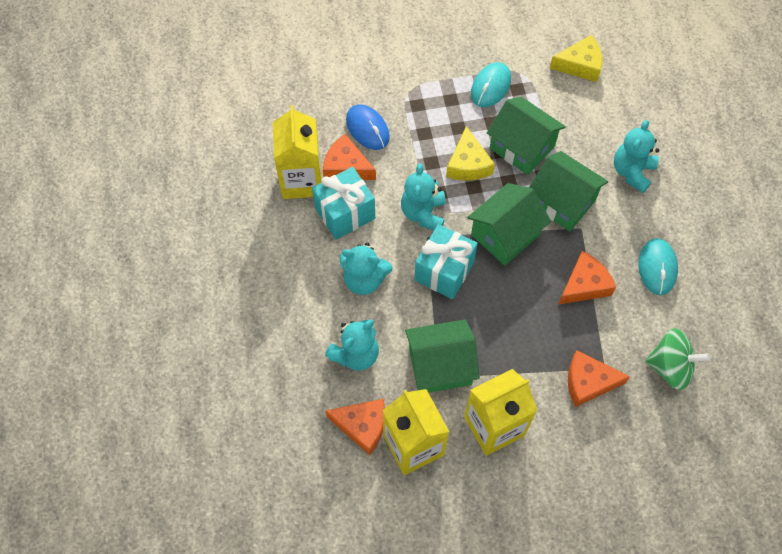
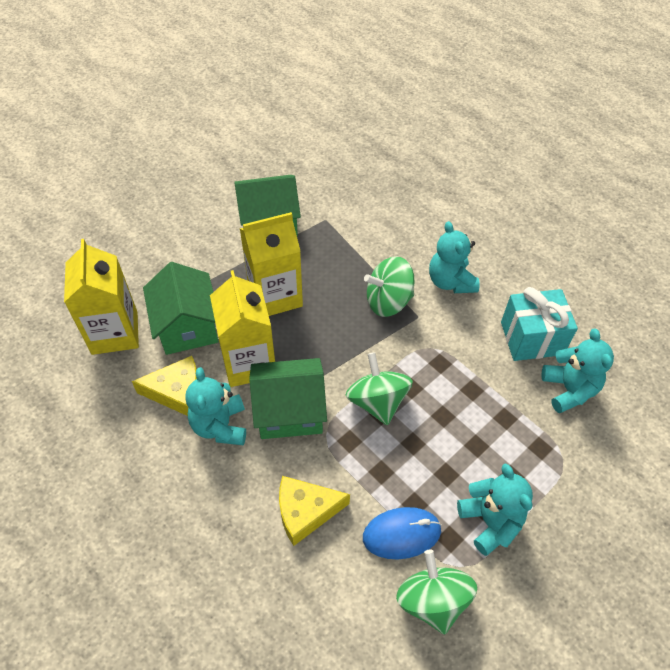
green house: 4 -> 3
green spinning top: 1 -> 3
orange cheese: 4 -> 0
turquoise gift: 2 -> 1
turquoise mouse: 2 -> 0

